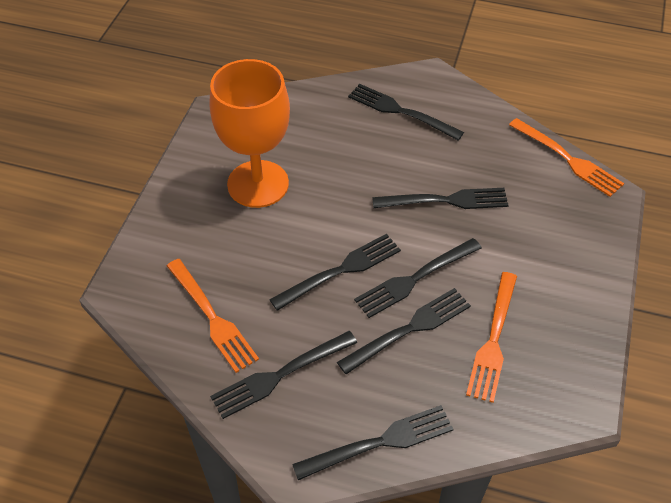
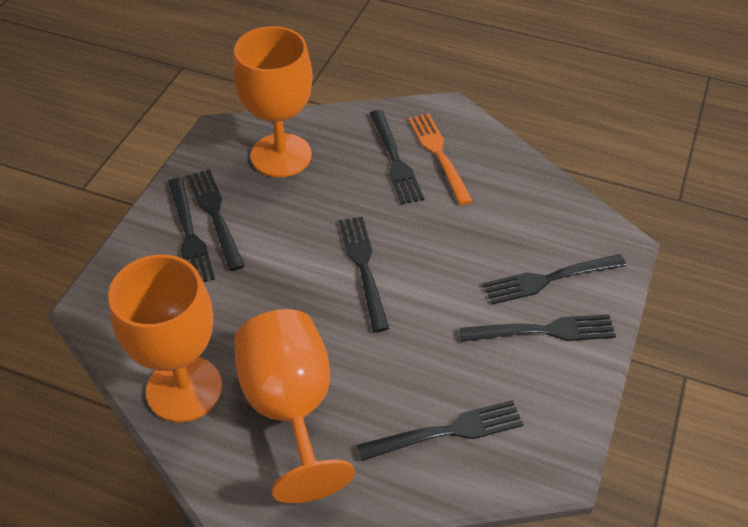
orange fork: 3 -> 1
orange goblet: 1 -> 3

